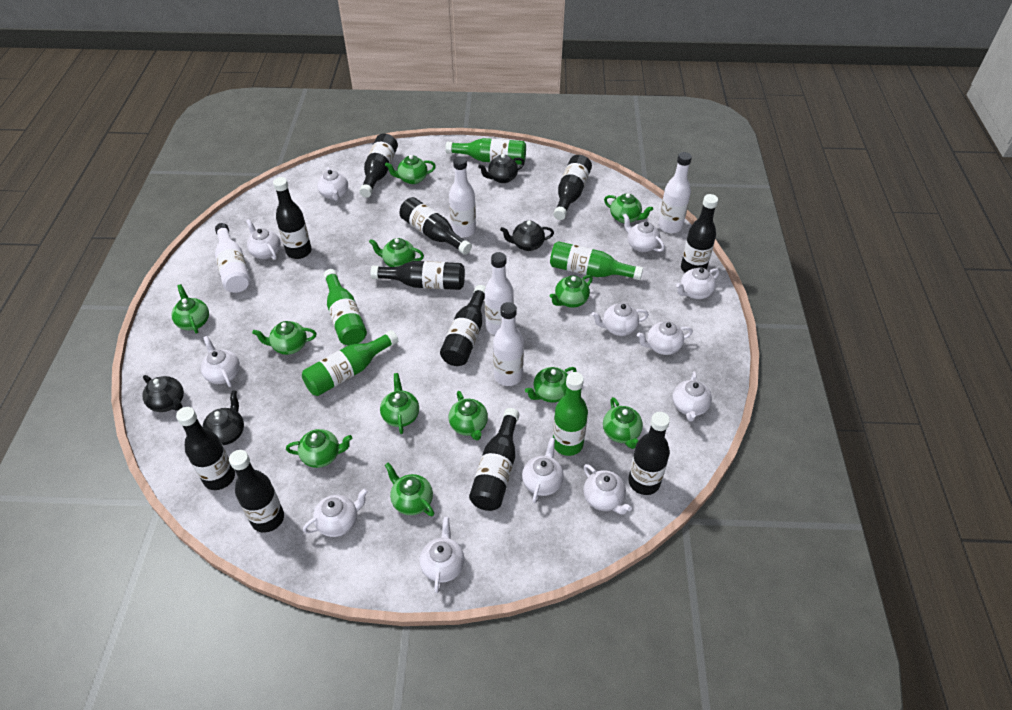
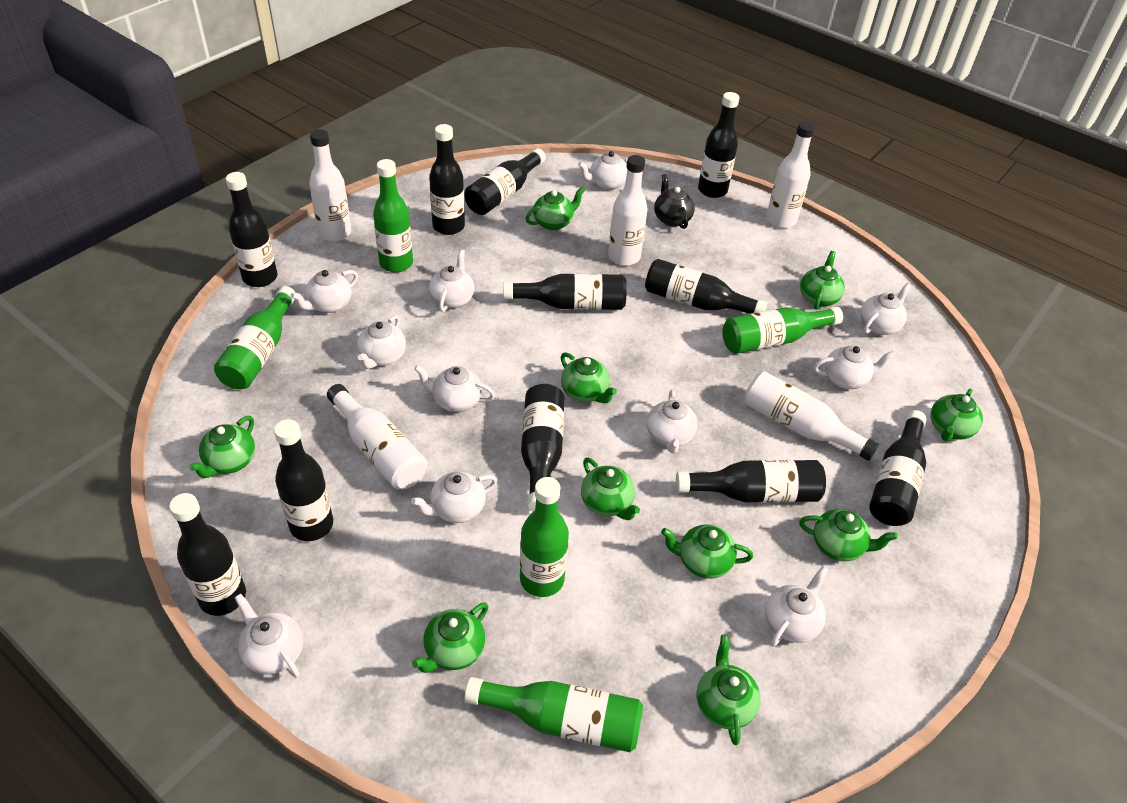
black teapot: 4 -> 1
green teapot: 12 -> 10
white teapot: 12 -> 11

